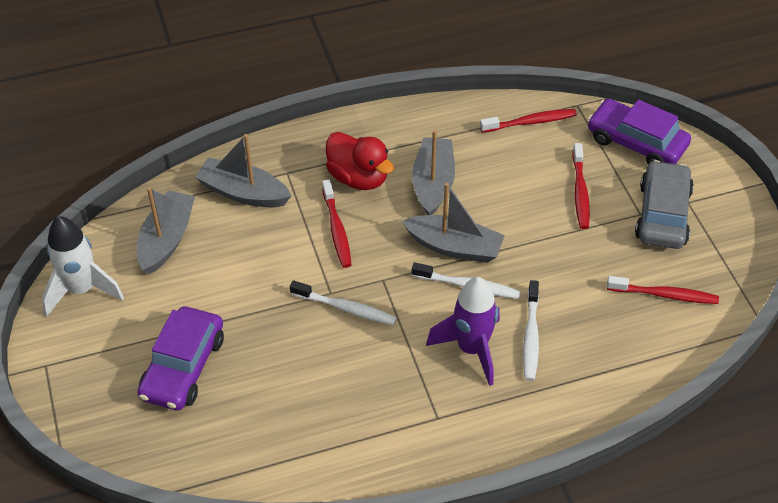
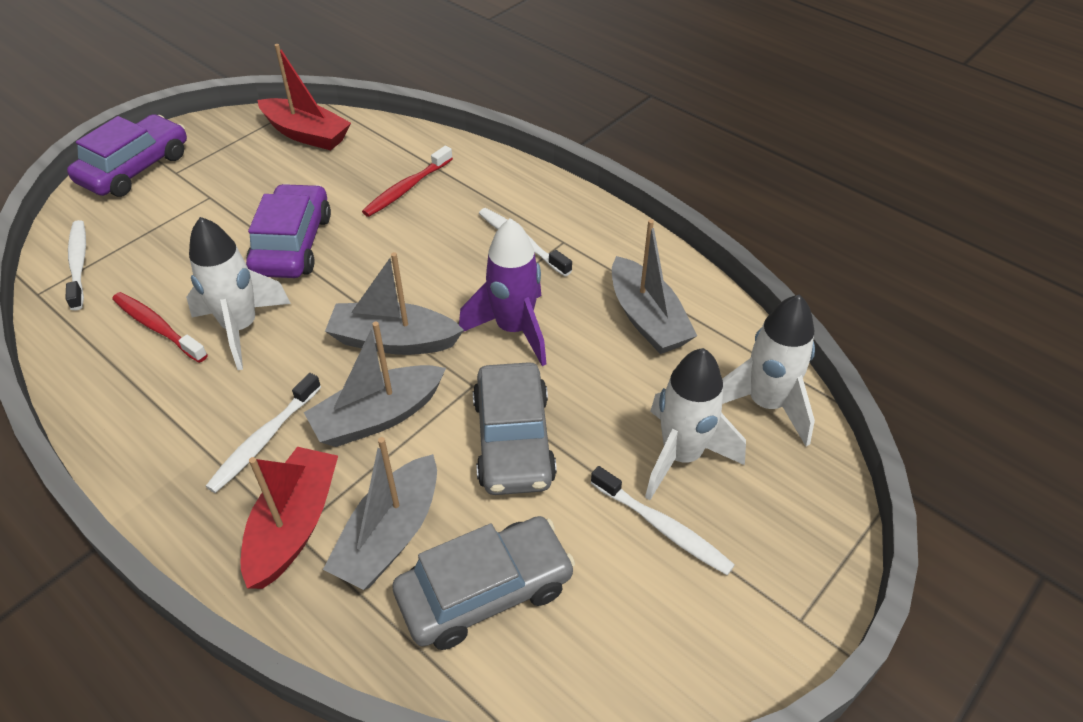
grey car: 1 -> 2
red boat: 0 -> 2
red duck: 1 -> 0
red toothbrush: 4 -> 2
white rocket: 1 -> 3
white toothbrush: 3 -> 4

